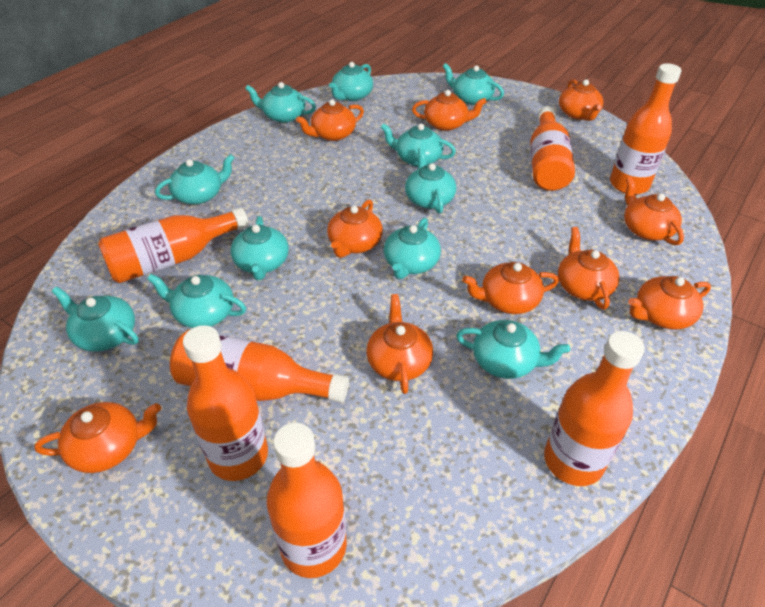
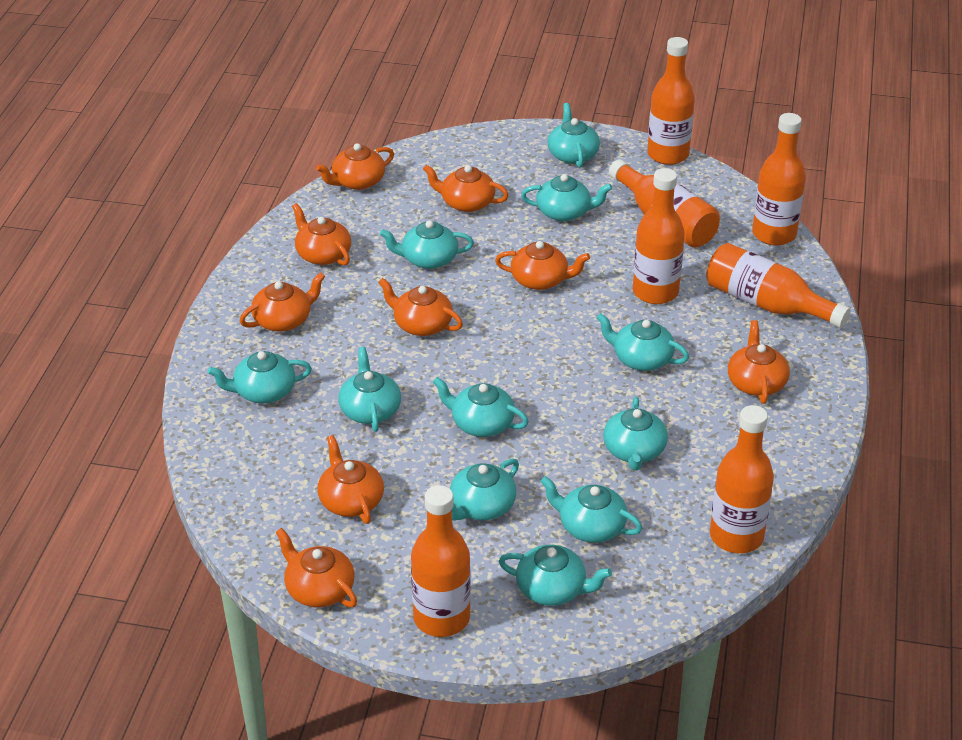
orange teapot: 10 -> 9

